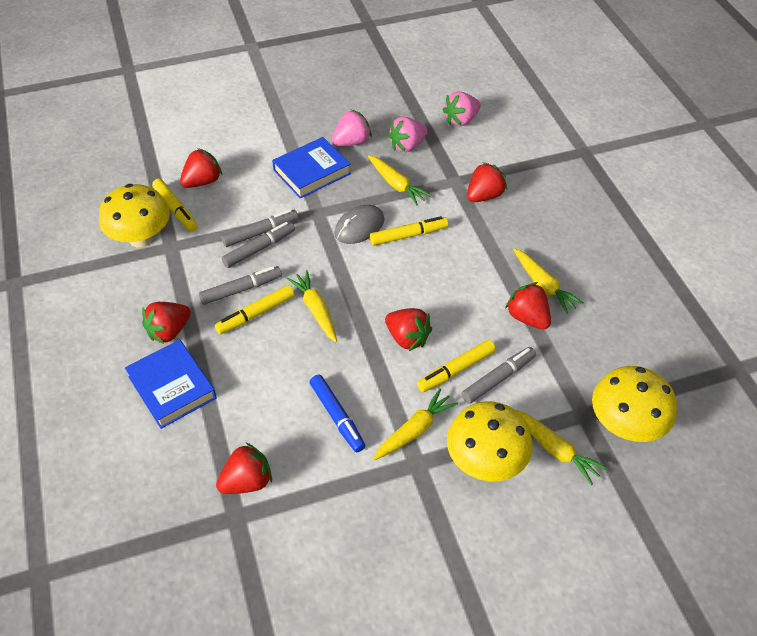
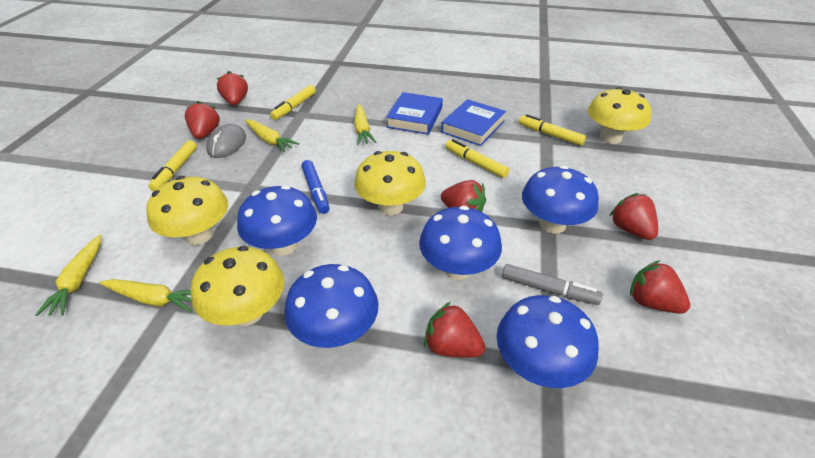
blue mushroom: 0 -> 5
grey marker: 4 -> 1
pink strawberry: 3 -> 0
yellow carrot: 5 -> 4
yellow mushroom: 3 -> 4

